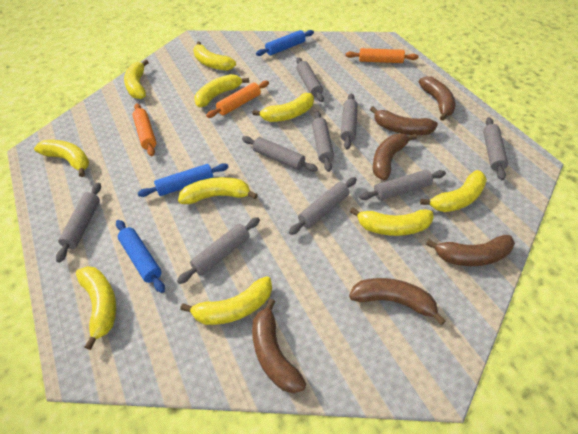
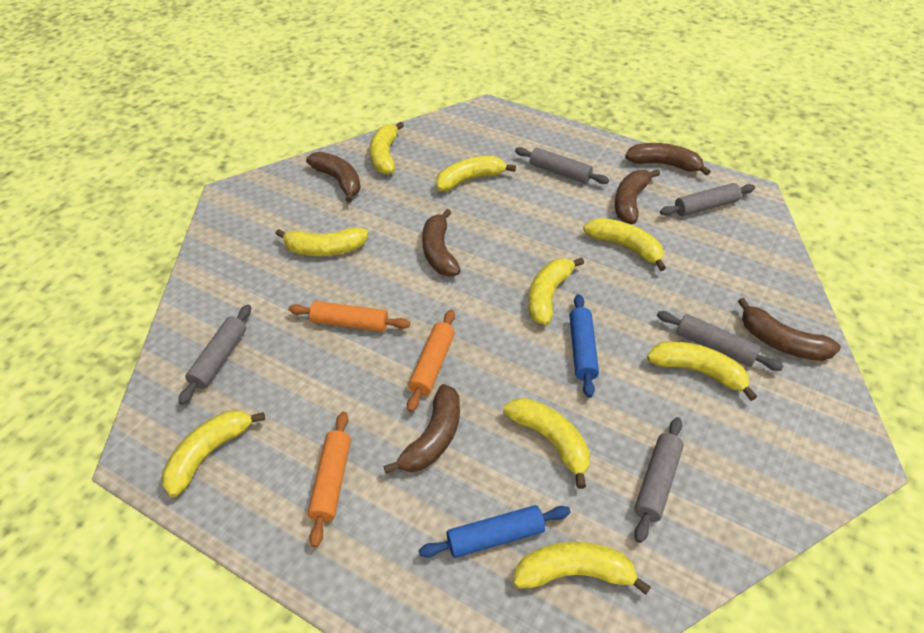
blue rolling pin: 3 -> 2
grey rolling pin: 9 -> 5
yellow banana: 10 -> 9

